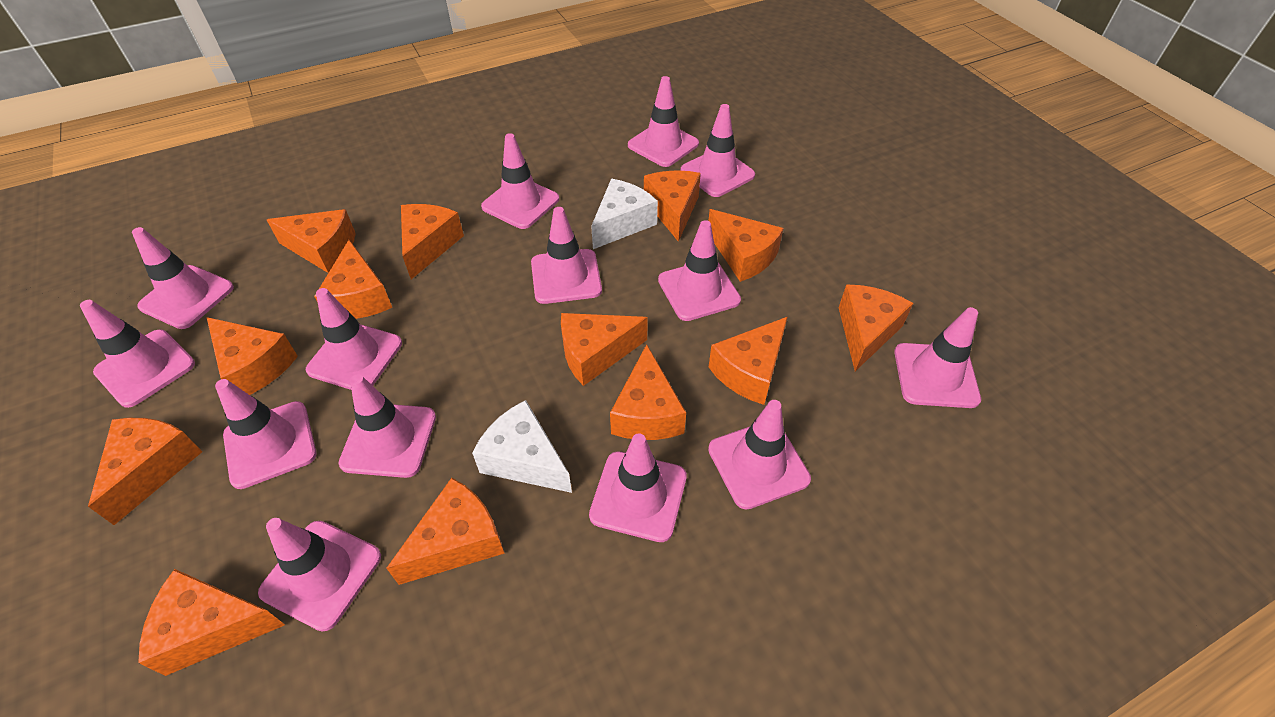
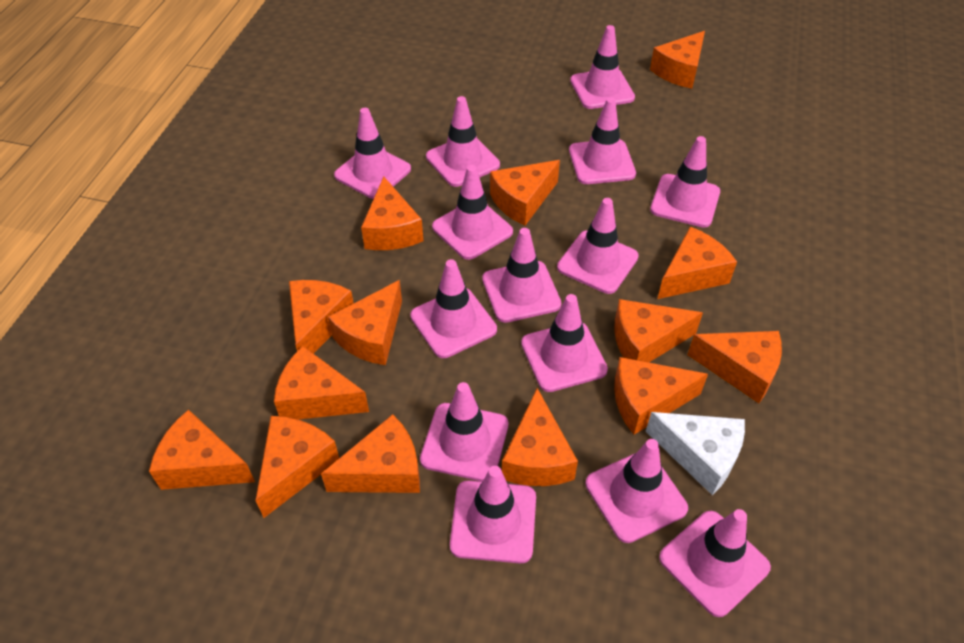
orange cheese: 13 -> 14
white cheese: 2 -> 1

